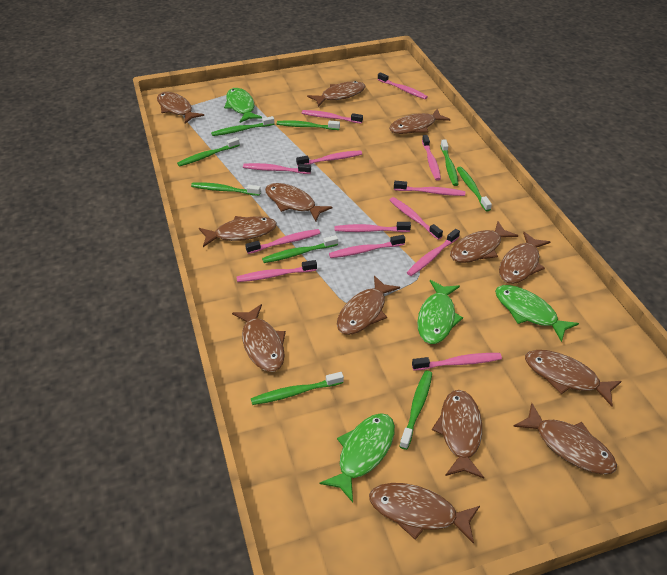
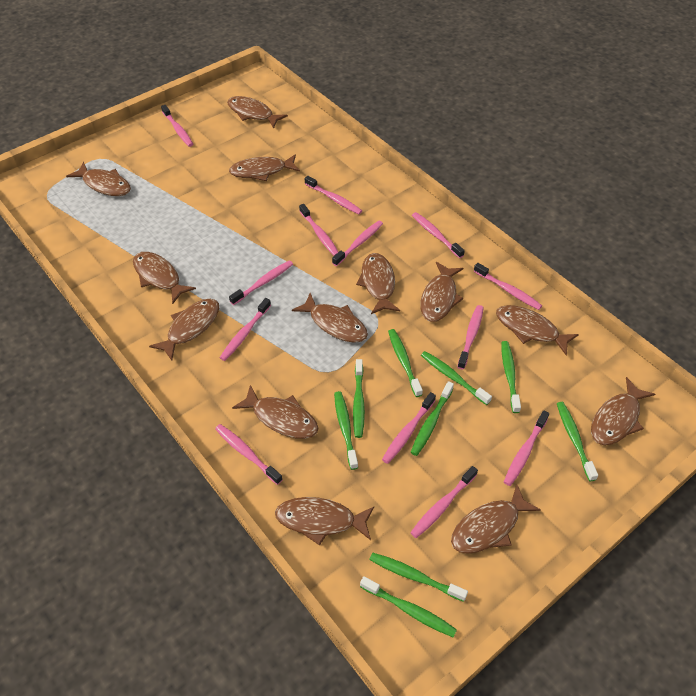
green fish: 4 -> 0

